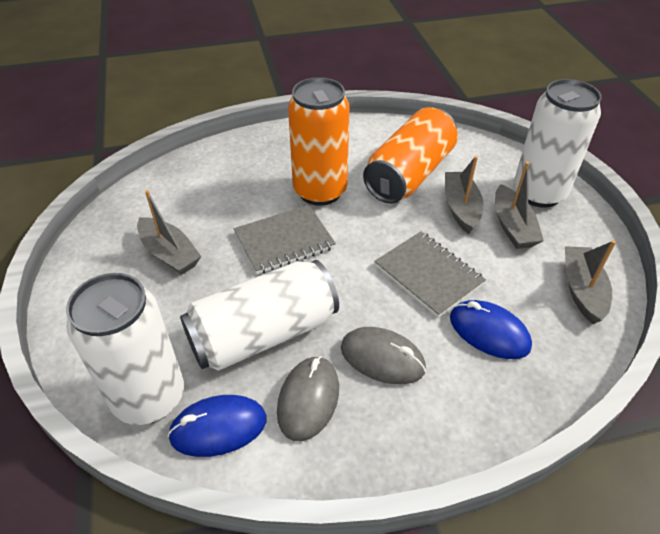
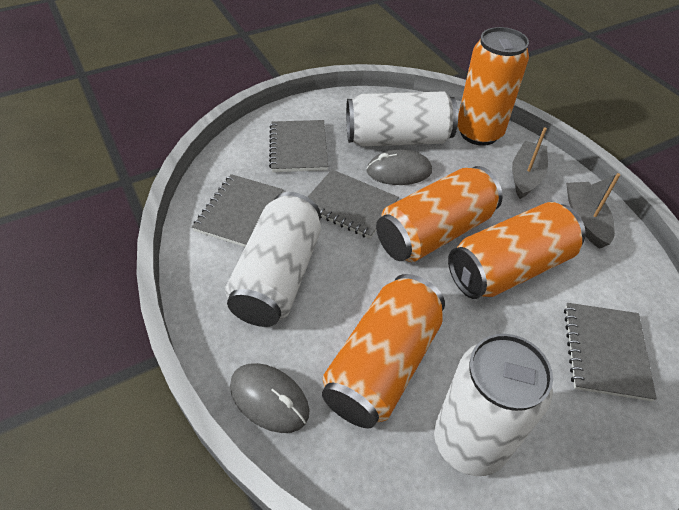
blue mouse: 2 -> 0
grey boat: 4 -> 2
grey notebook: 2 -> 4
orange can: 2 -> 4

